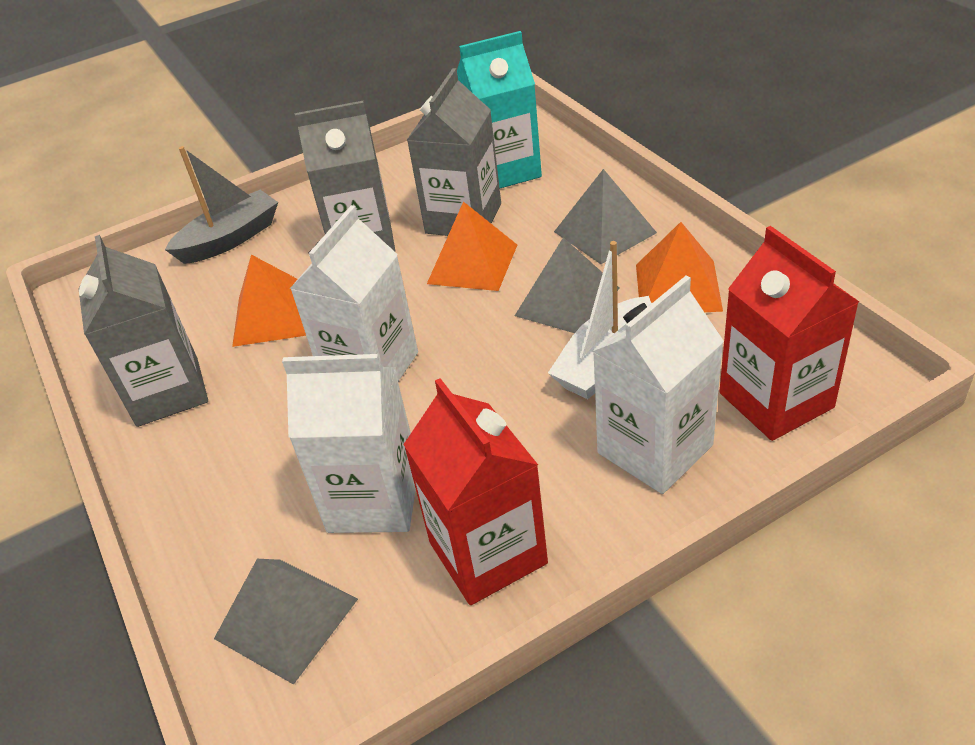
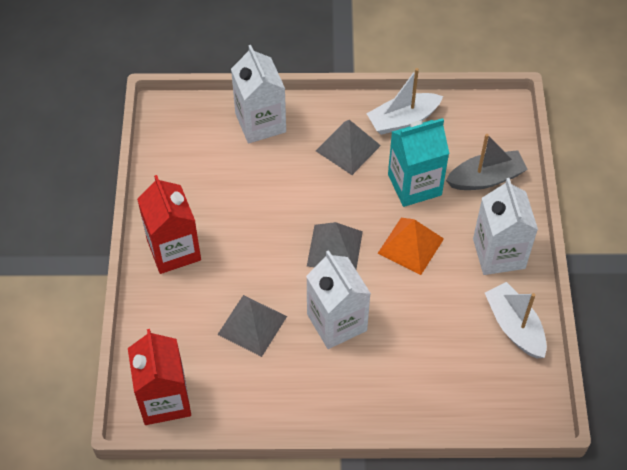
grey carton: 3 -> 0
orange pyramid: 3 -> 1
white boat: 1 -> 2

